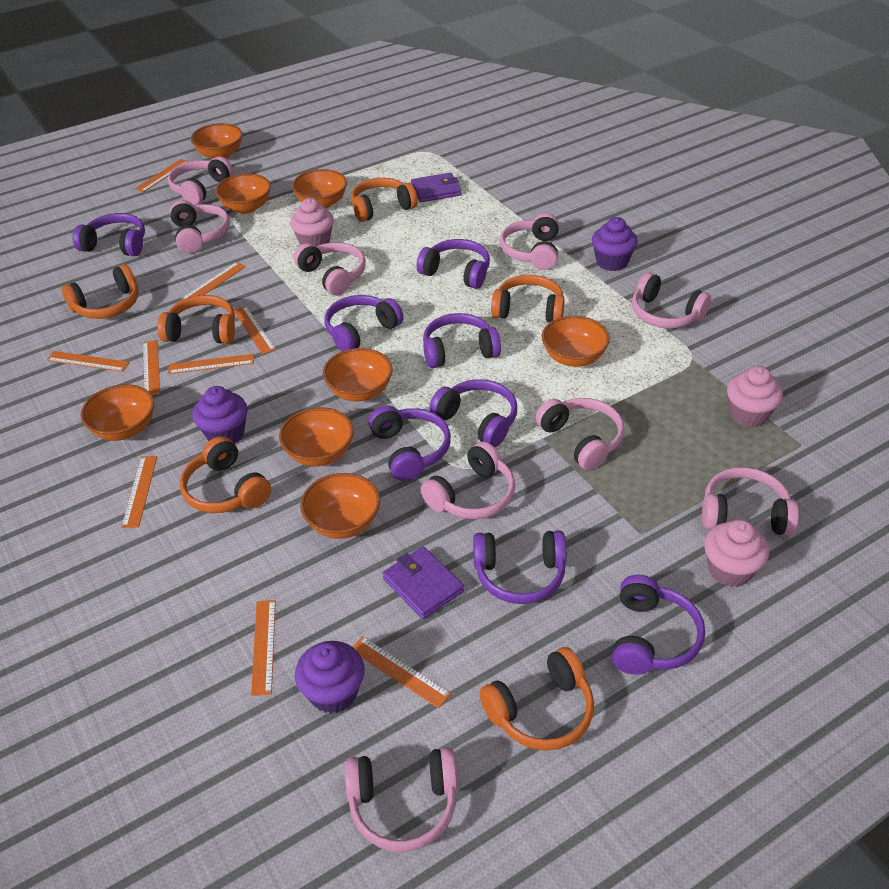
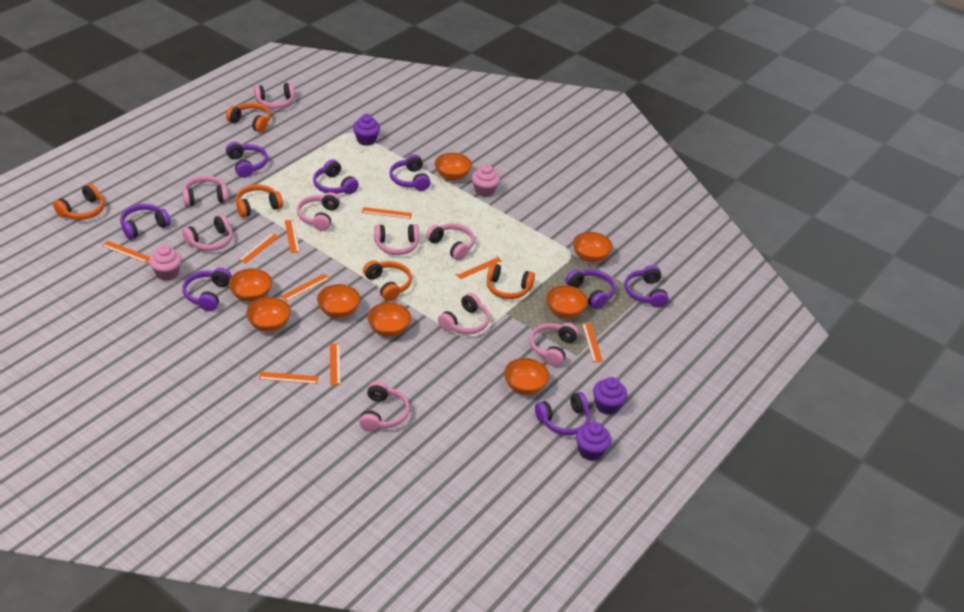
orange headphones: 6 -> 5
pink cupcake: 3 -> 2
purple wallet: 2 -> 0

